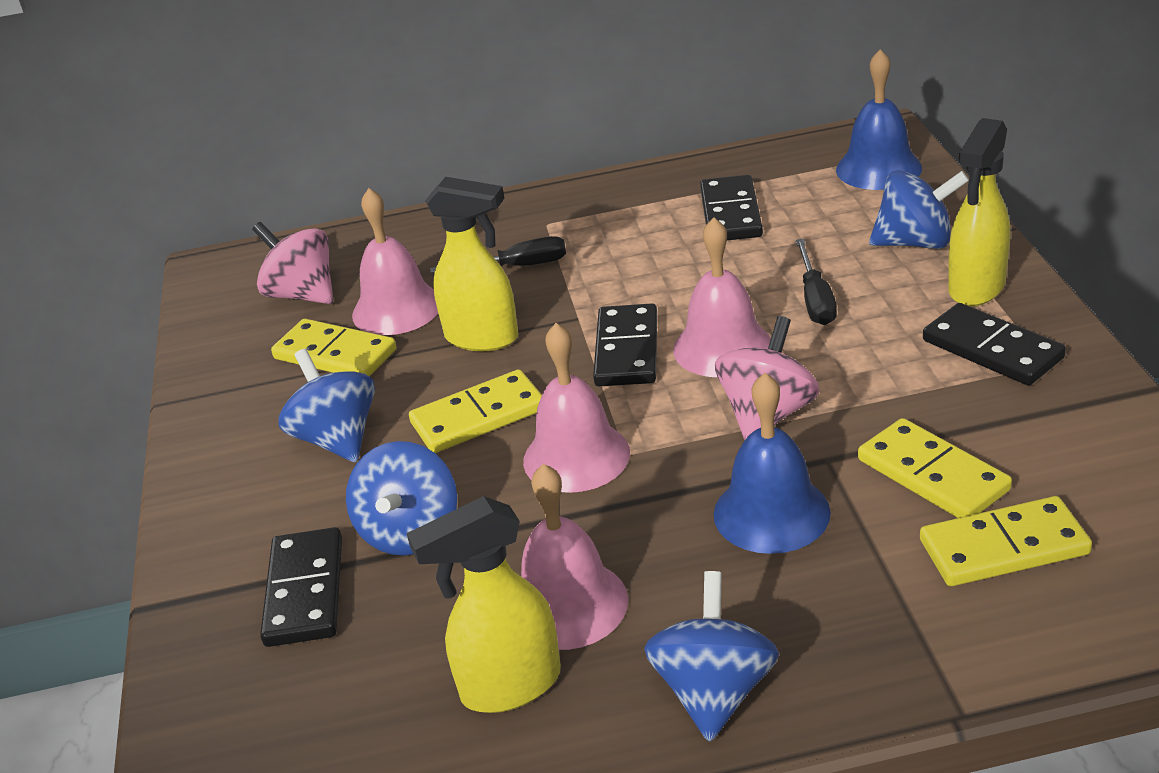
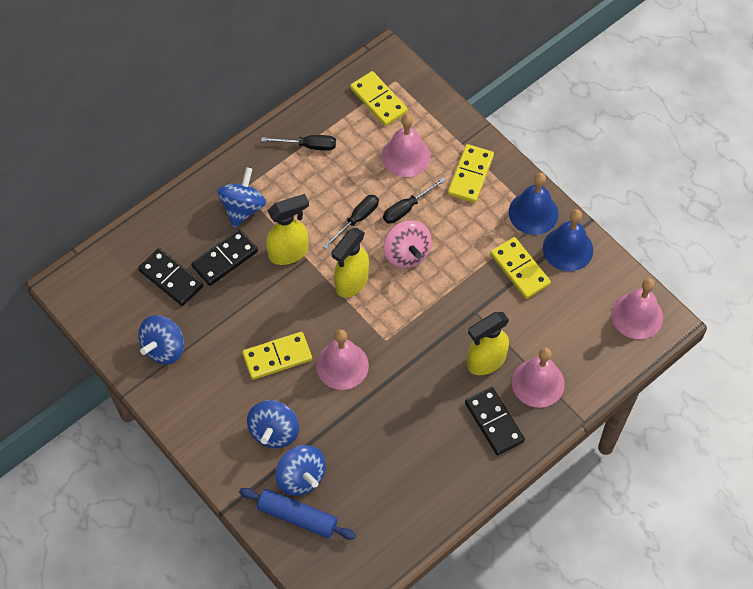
black domino: 4 -> 3
black screwdriver: 2 -> 3
blue rolling pin: 0 -> 1
pink spinning top: 2 -> 1

